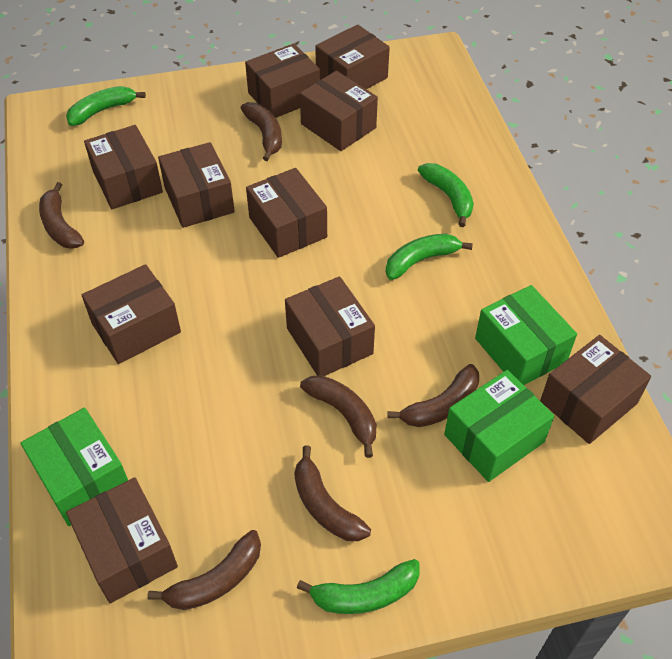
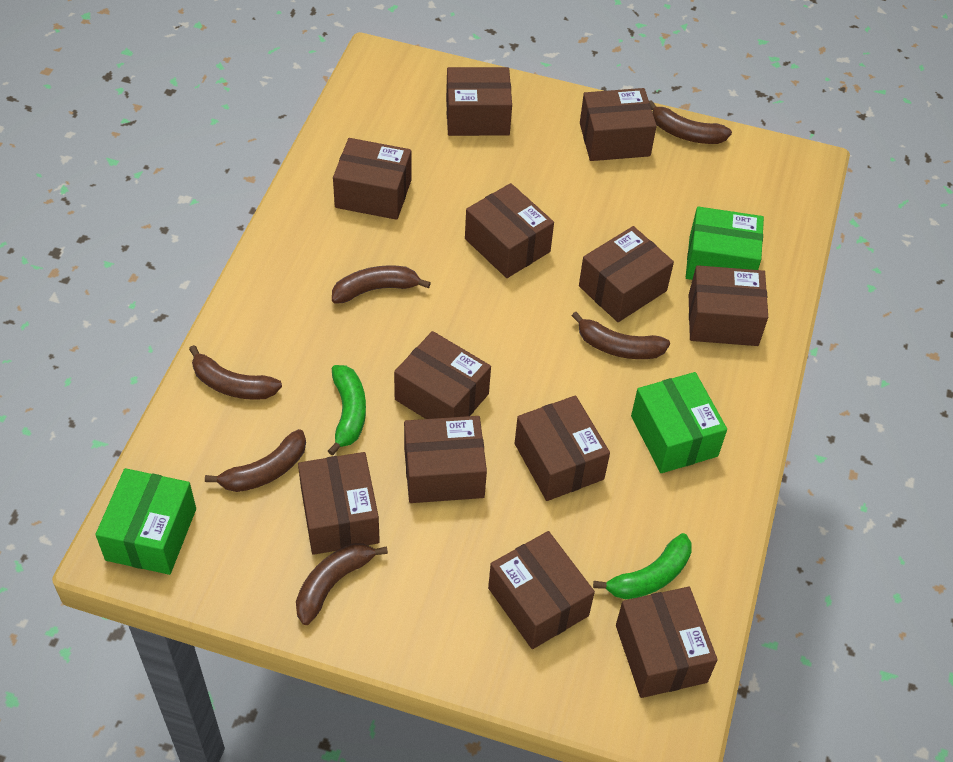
brown box: 10 -> 12
green banana: 4 -> 2

